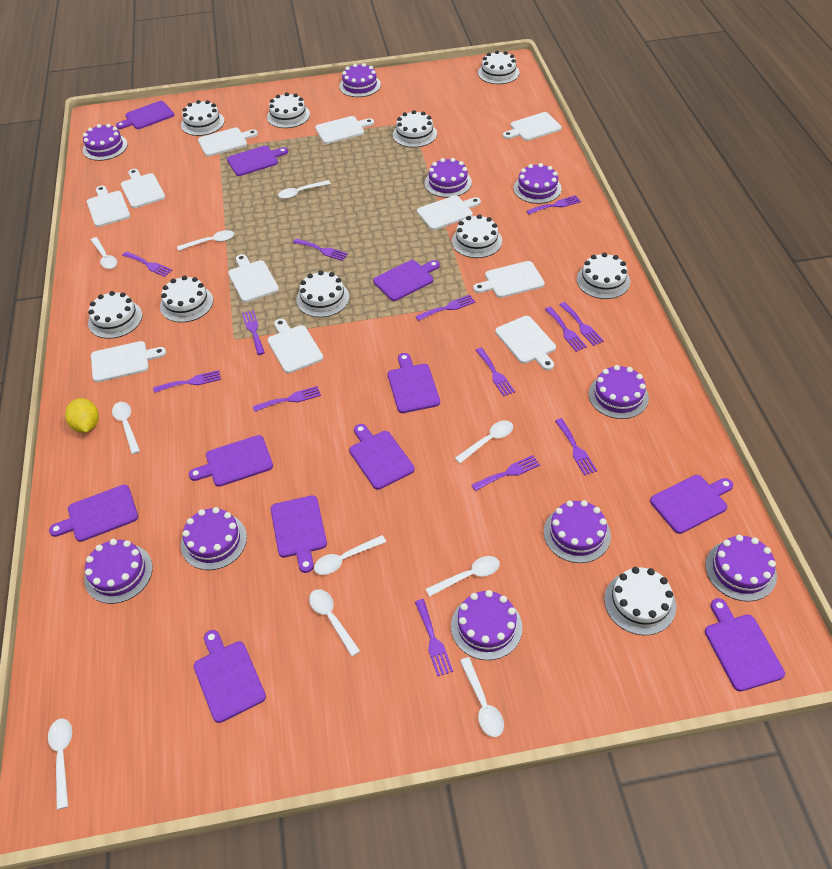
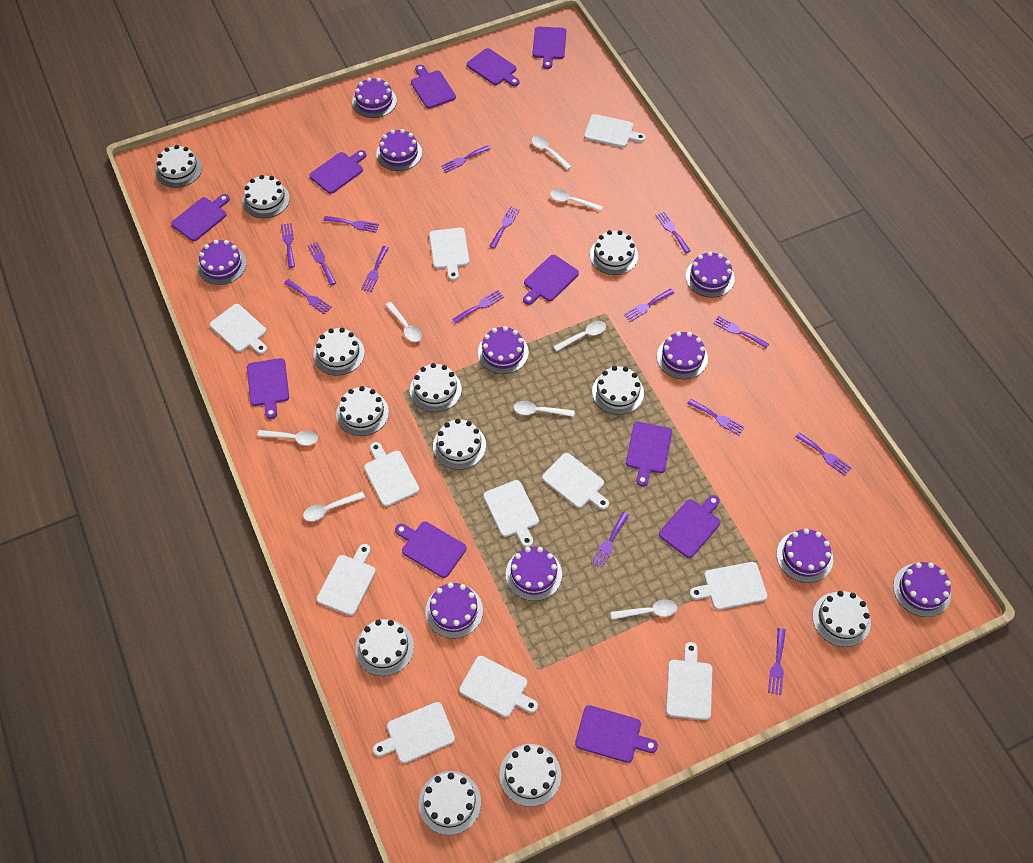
purple fork: 13 -> 15
white cake: 10 -> 12
white spoon: 10 -> 8
yellow lemon: 1 -> 0

